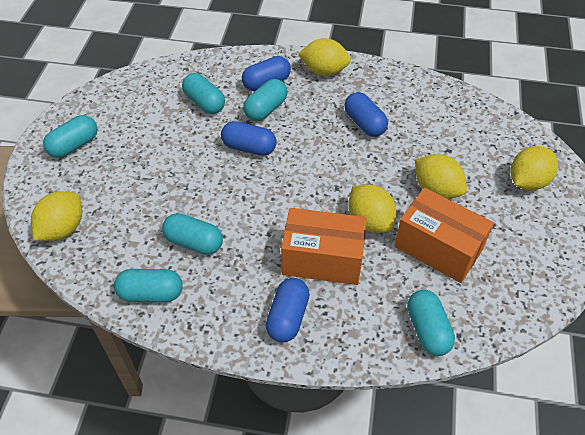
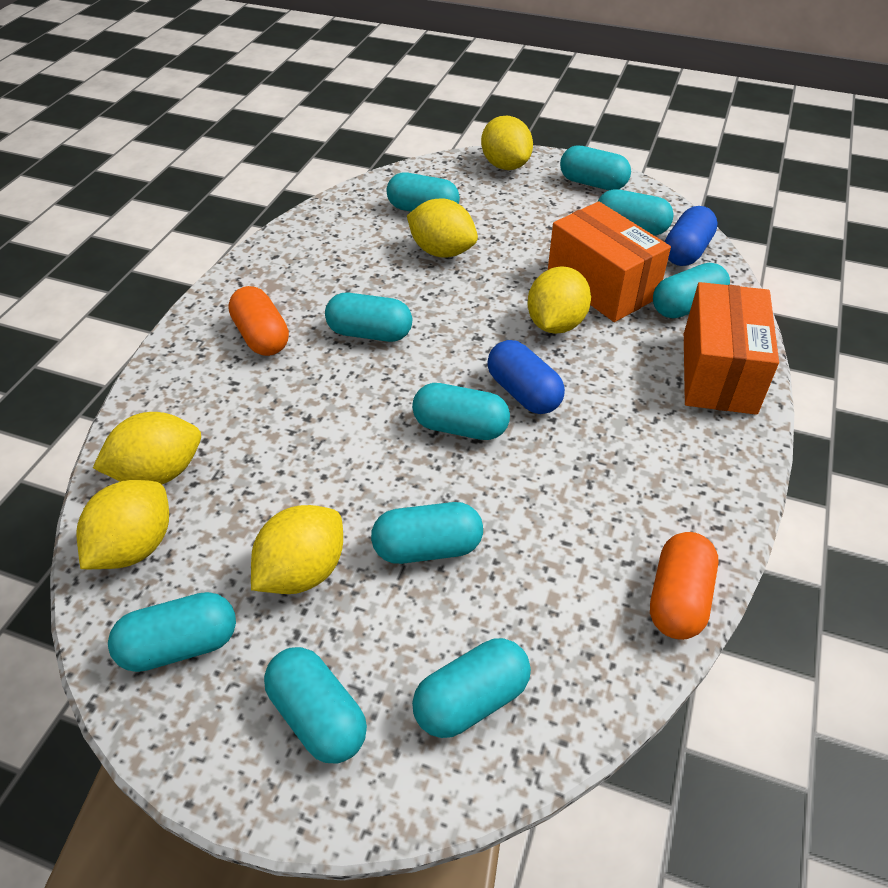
blue capsule: 4 -> 2
orange capsule: 0 -> 2
turquoise capsule: 6 -> 10
yellow lemon: 5 -> 6

